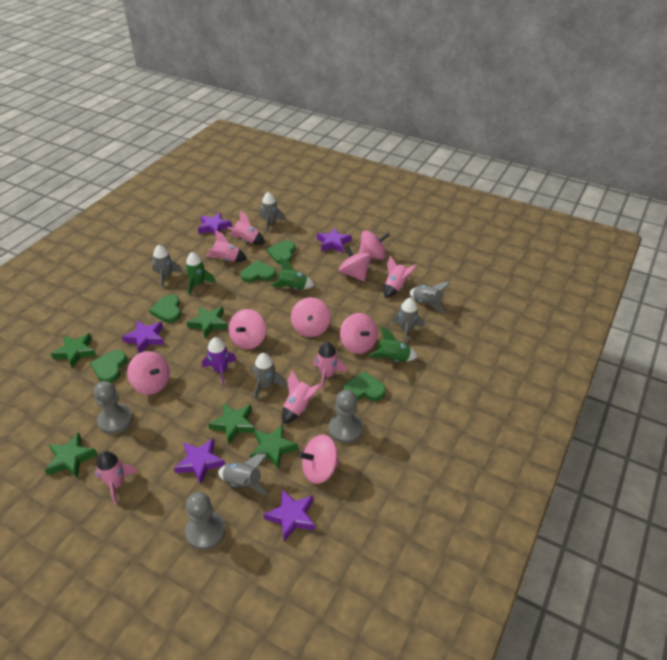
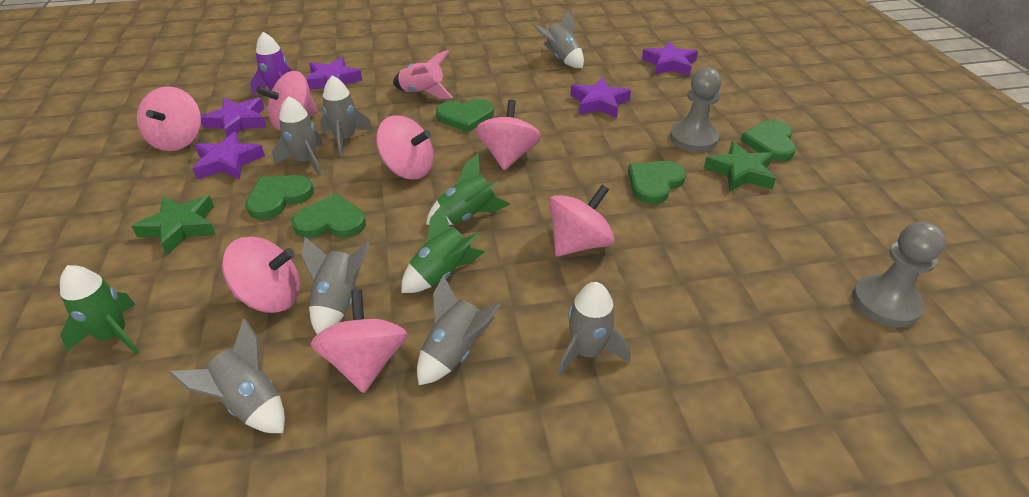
green star: 5 -> 2
grey pawn: 3 -> 2
grey rocket: 6 -> 7
pink rocket: 6 -> 1

